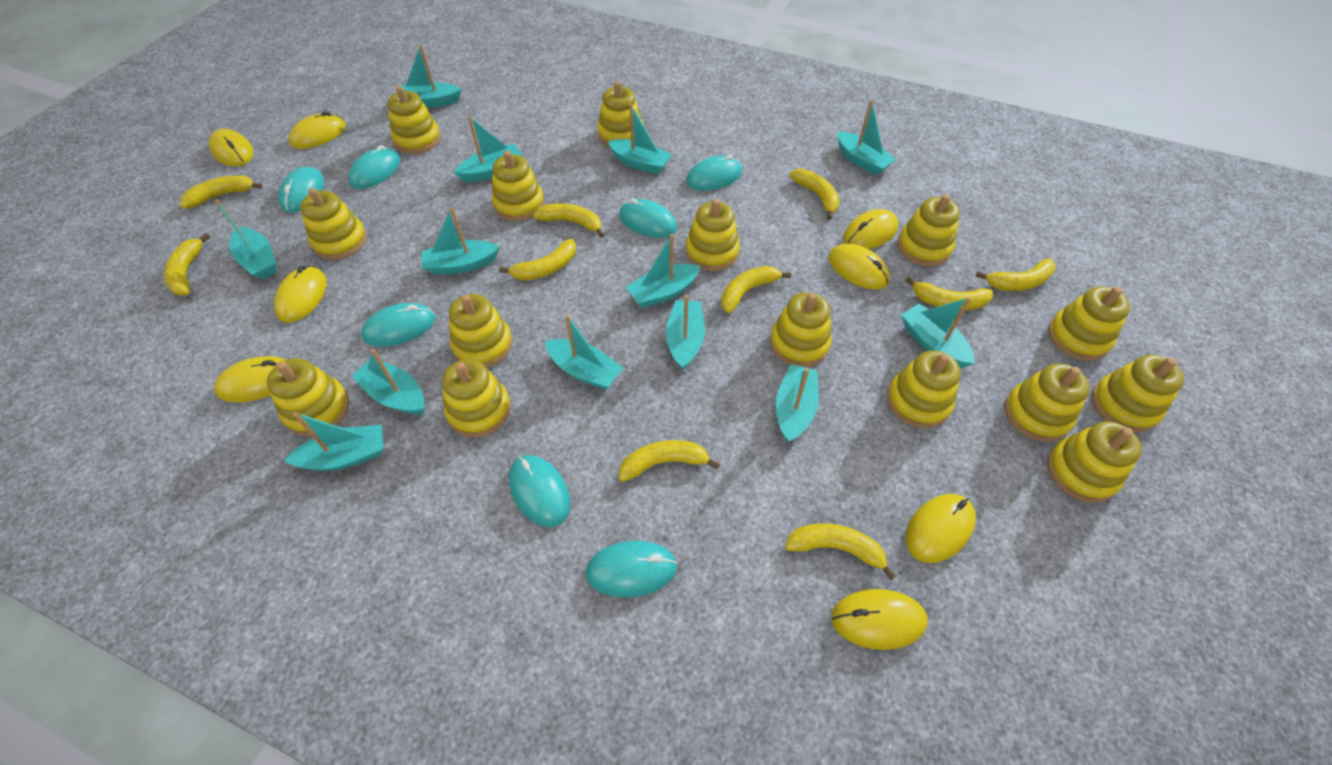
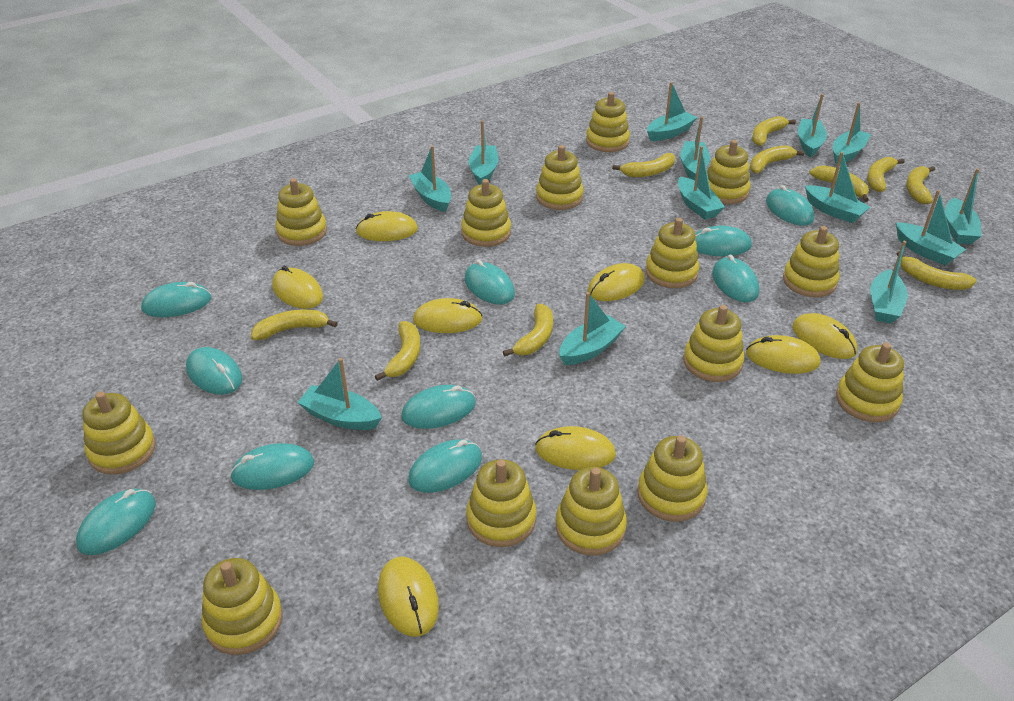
turquoise mouse: 7 -> 10
yellow stacking toy: 15 -> 14

